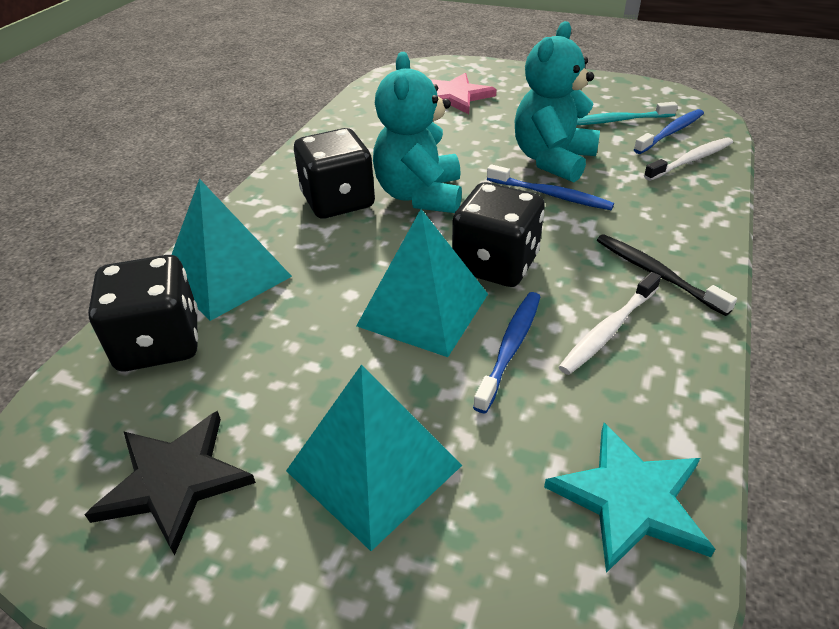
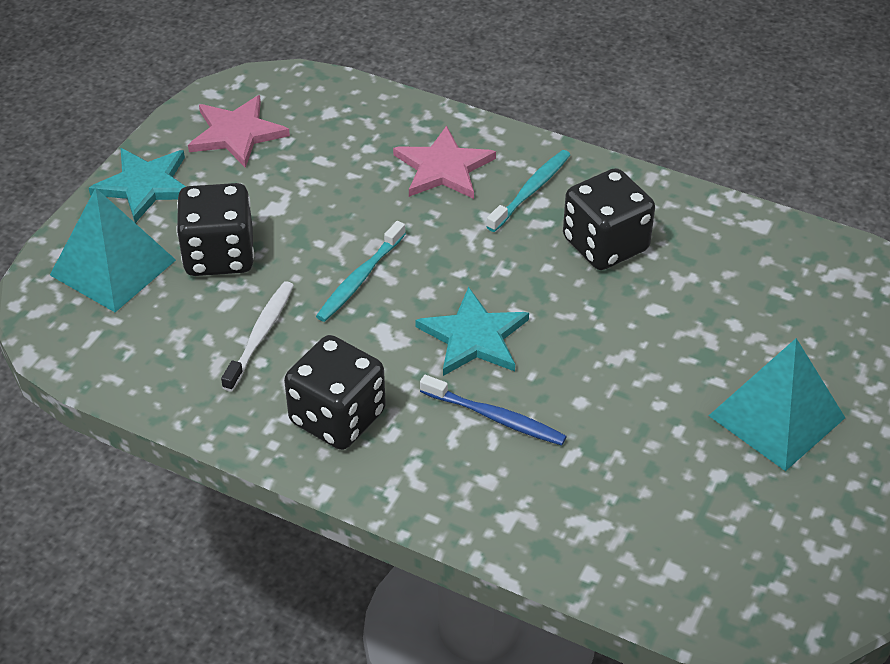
black star: 1 -> 0
black toothbrush: 1 -> 0
blue toothbrush: 3 -> 1
pink star: 1 -> 2
turquoise pyramid: 3 -> 2
turquoise star: 1 -> 2
turquoise teddy bear: 2 -> 0
turquoise toothbrush: 1 -> 2
white toothbrush: 2 -> 1

